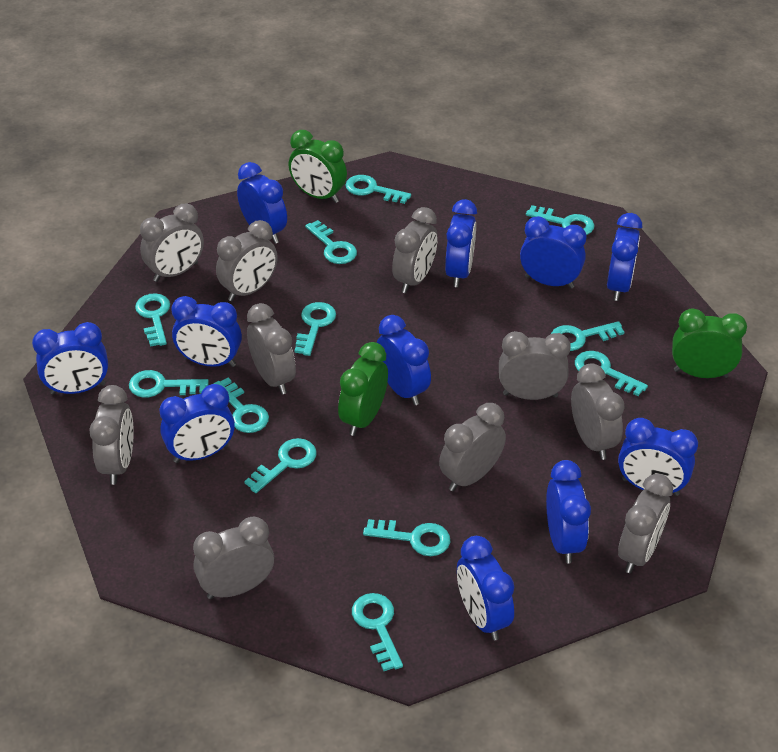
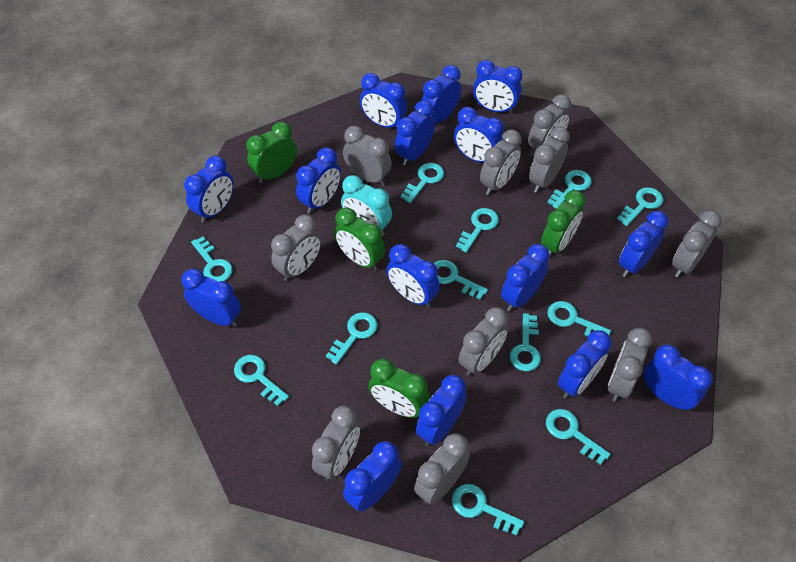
blue clock: 11 -> 15
green clock: 3 -> 4
turquoise clock: 0 -> 1

